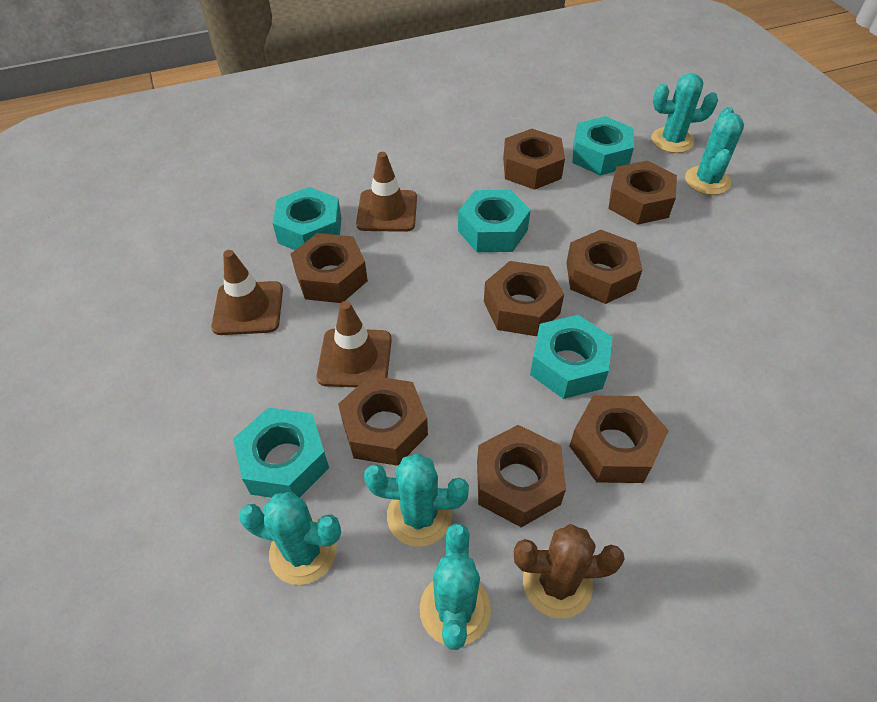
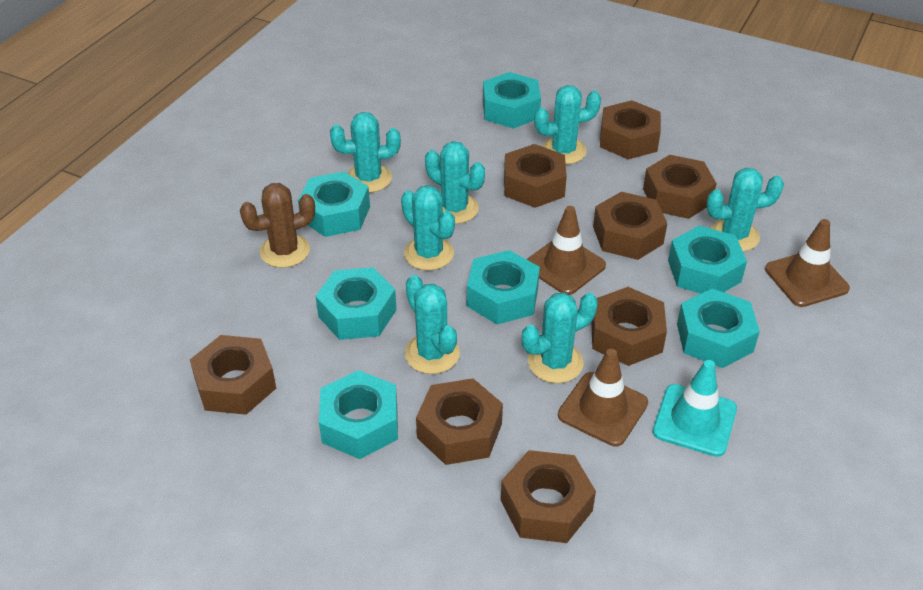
turquoise cactus: 5 -> 7
turquoise nut: 5 -> 7
turquoise traffic cone: 0 -> 1

